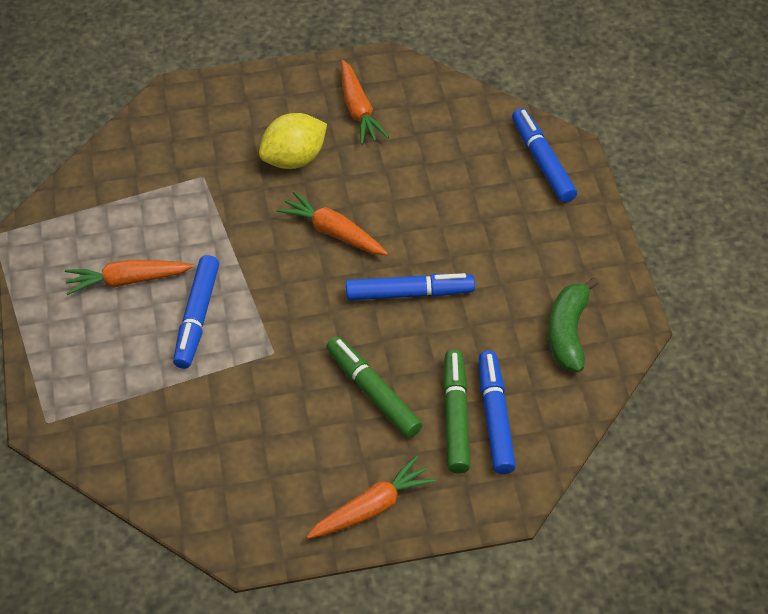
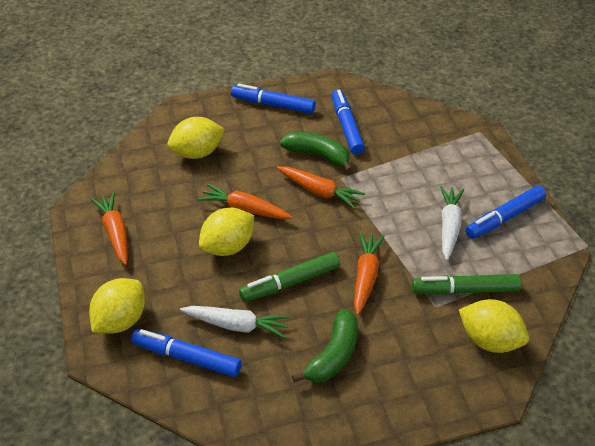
green banana: 1 -> 2
white carrot: 0 -> 2
yellow lemon: 1 -> 4

